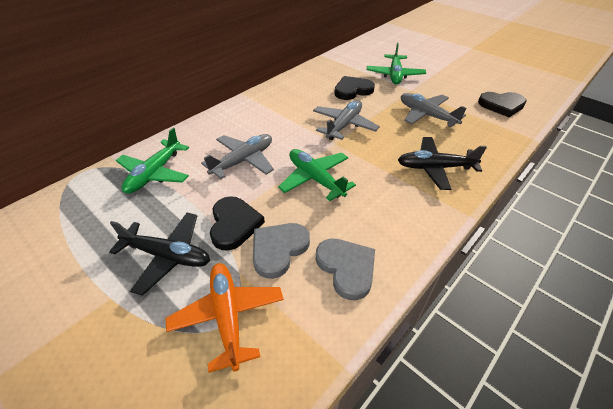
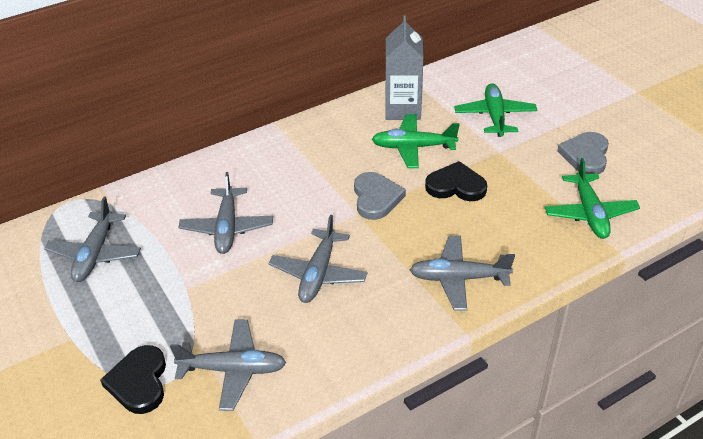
black heart: 3 -> 2
black plane: 2 -> 0
grey carton: 0 -> 1
grey plane: 3 -> 5
orange plane: 1 -> 0

